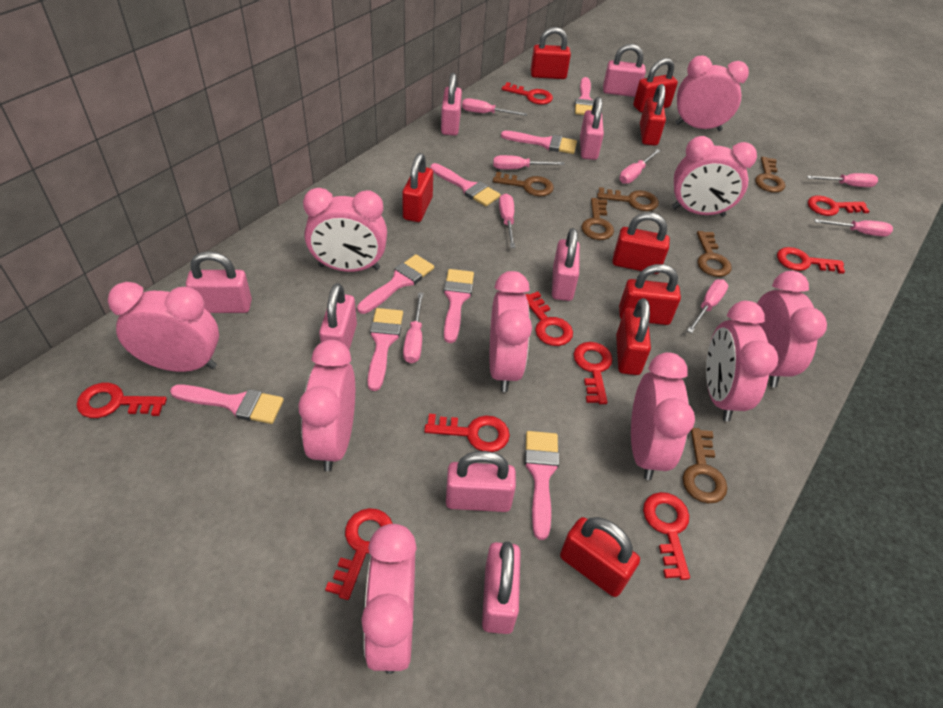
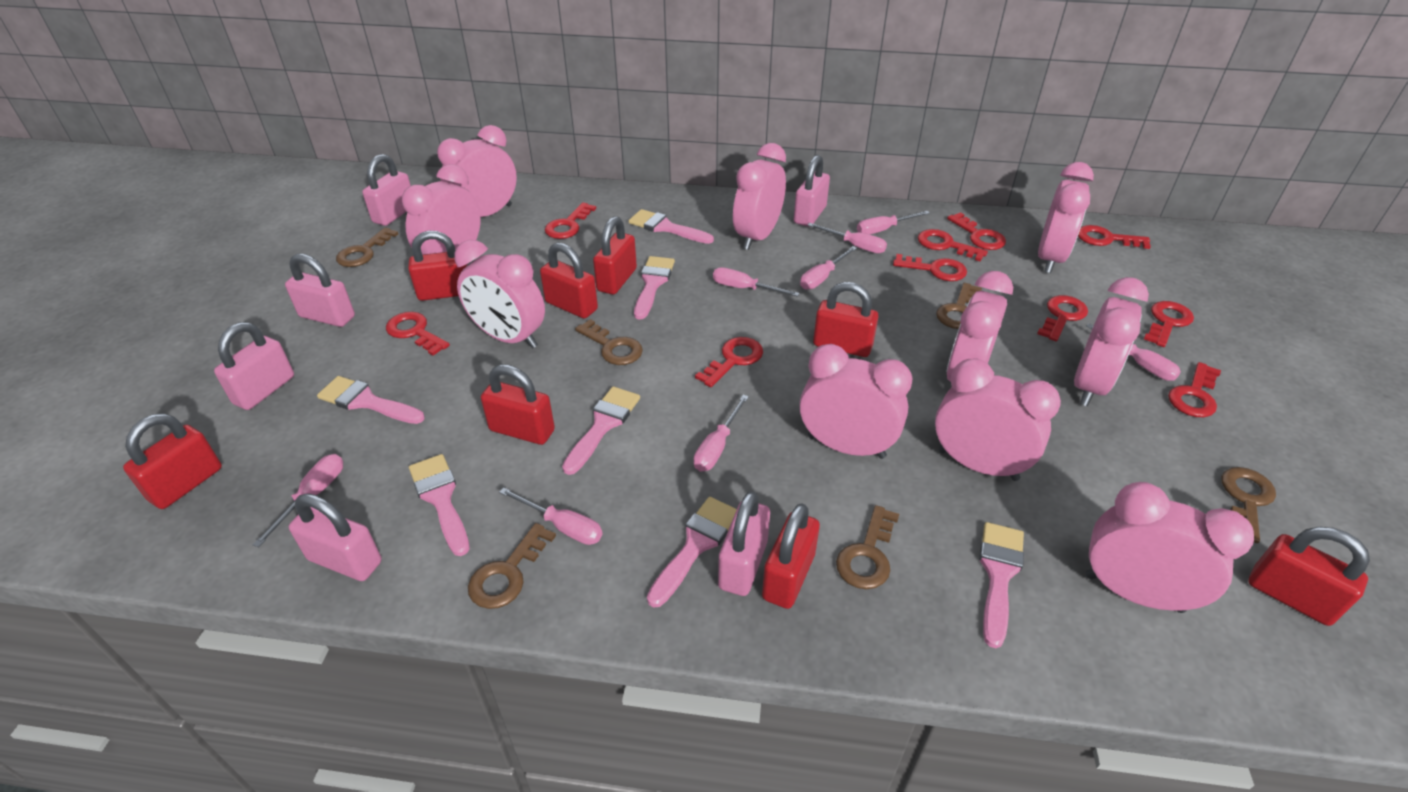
pink brush: 8 -> 7
pink padlock: 8 -> 6
red key: 9 -> 10

